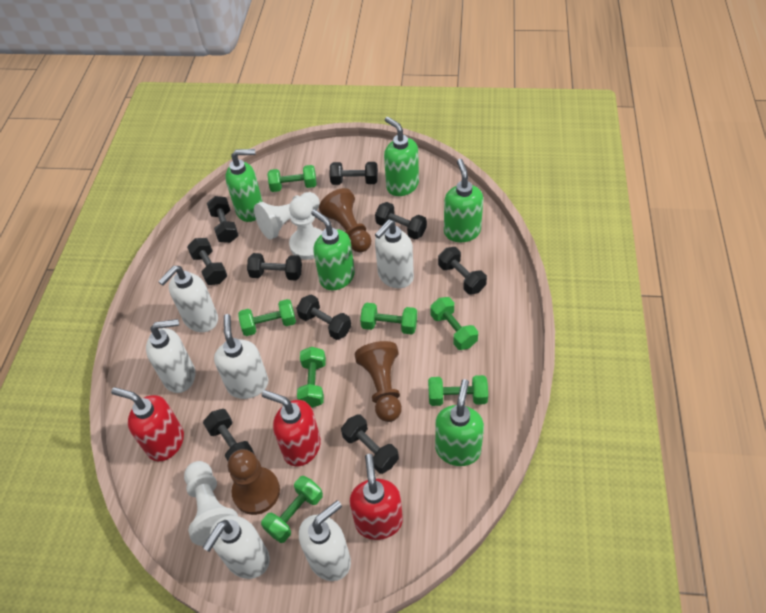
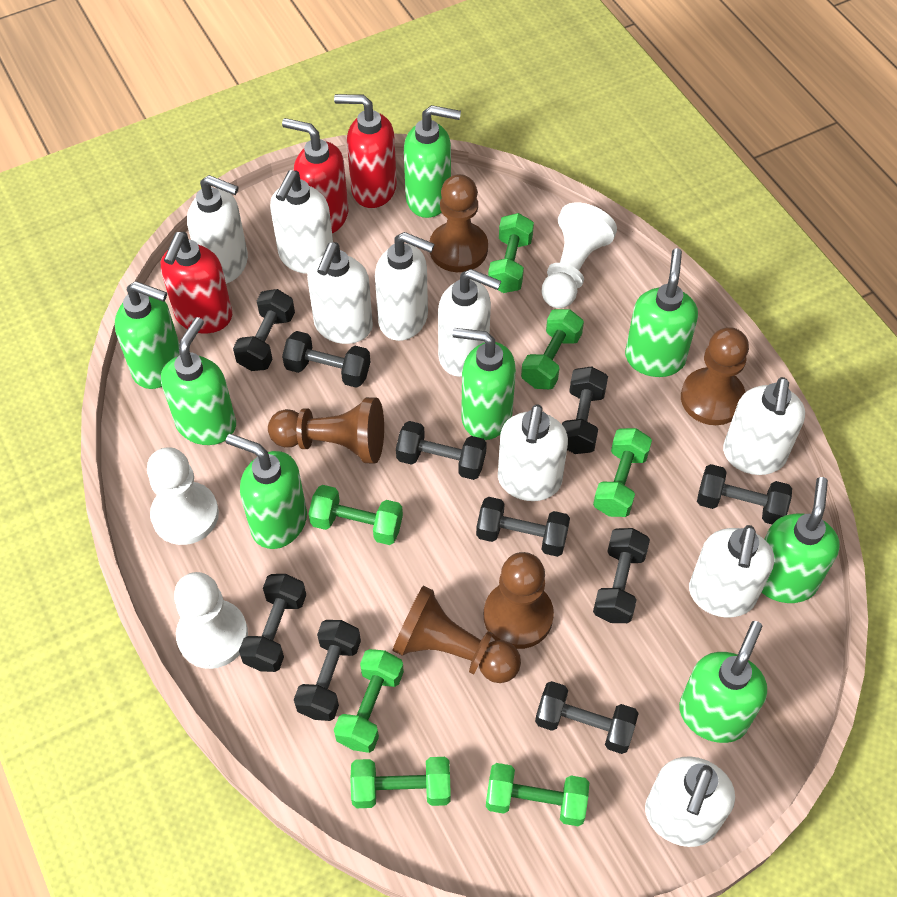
black dumbbell: 9 -> 10
brown pawn: 3 -> 5
green soap dispenser: 5 -> 8
white soap dispenser: 6 -> 9

